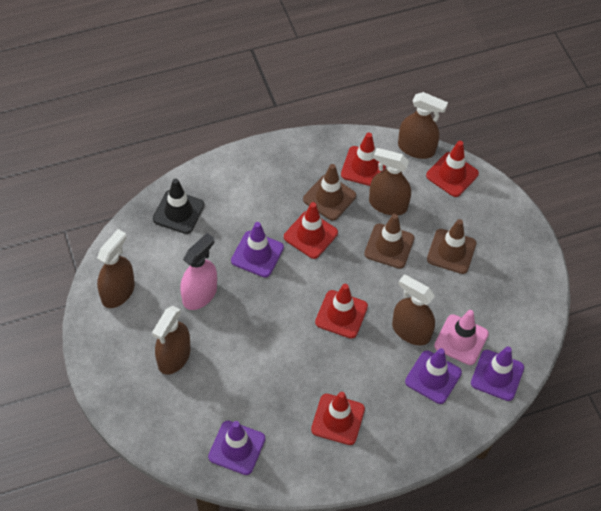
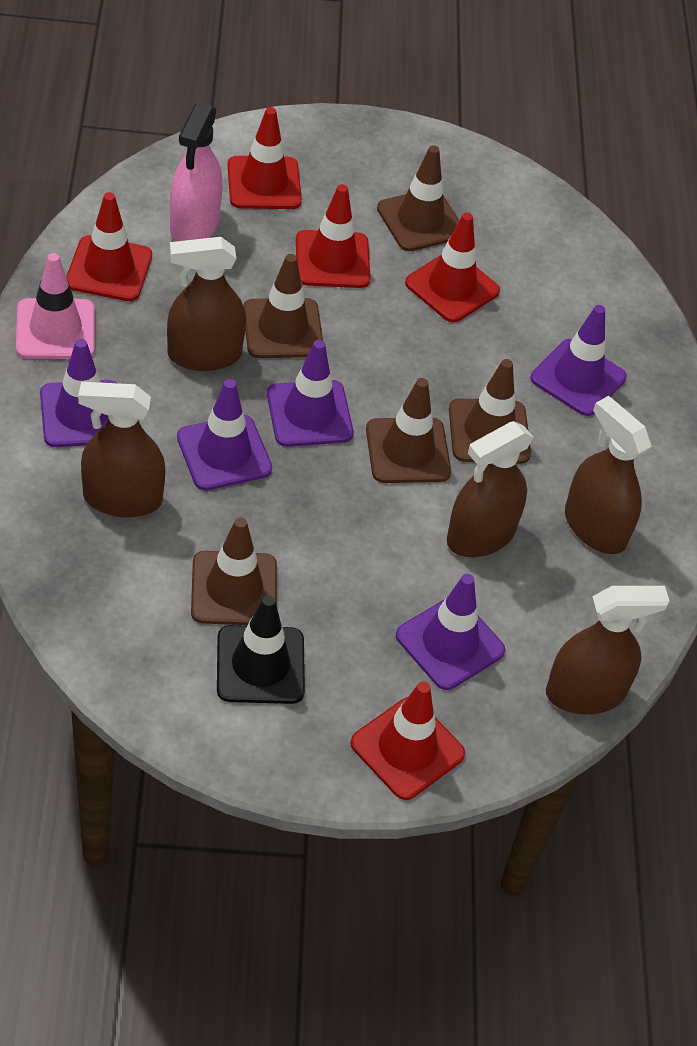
brown traffic cone: 3 -> 5
purple traffic cone: 4 -> 5

